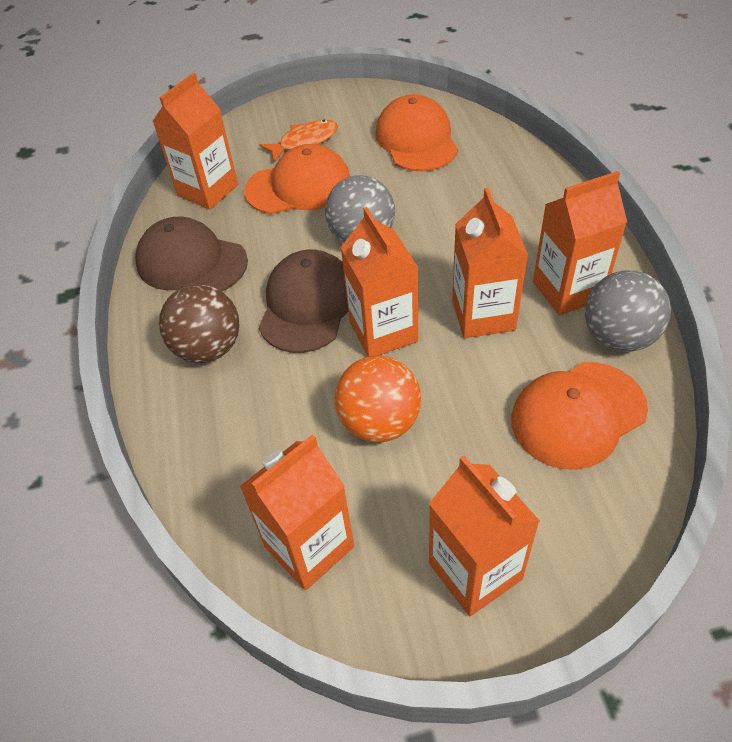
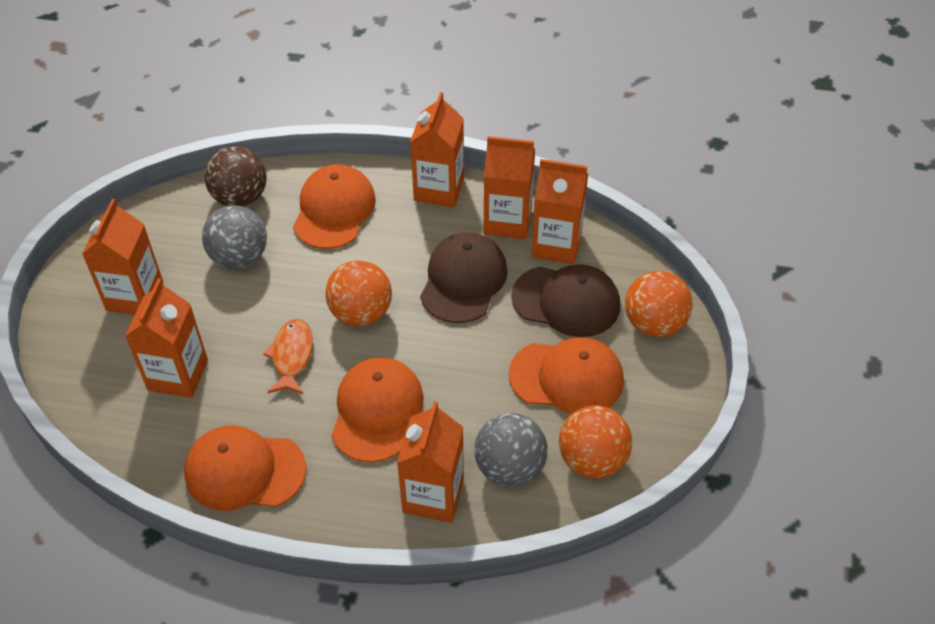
orange ball: 1 -> 3
orange cap: 3 -> 4

